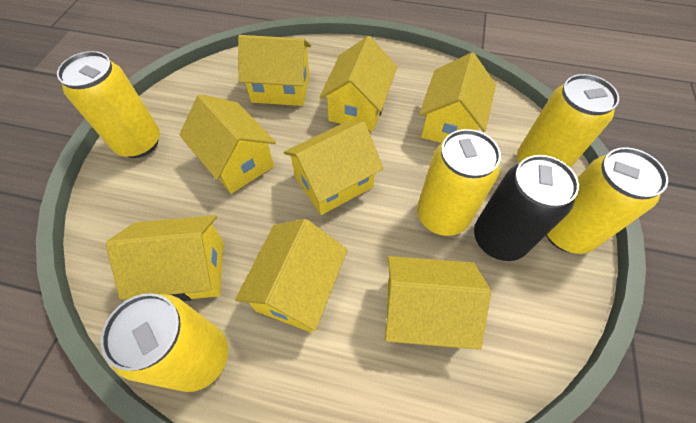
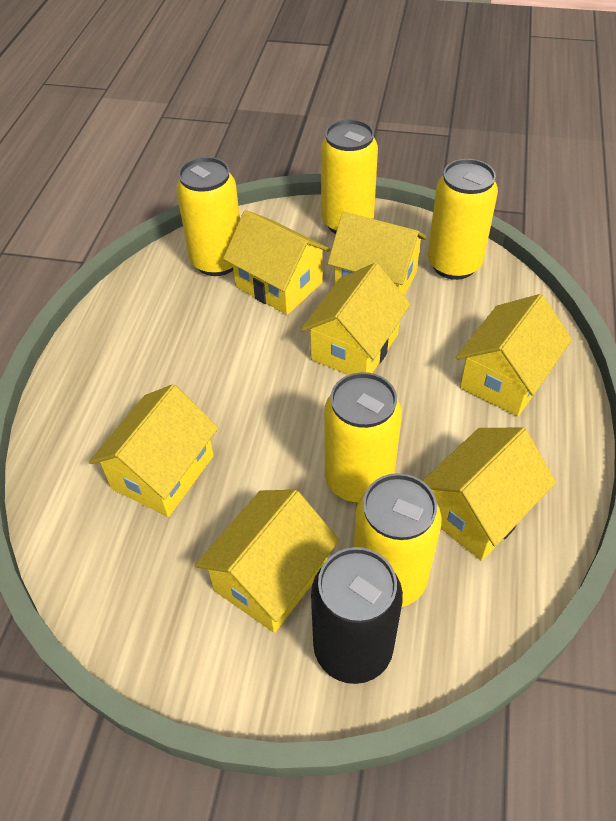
yellow house: 8 -> 7

